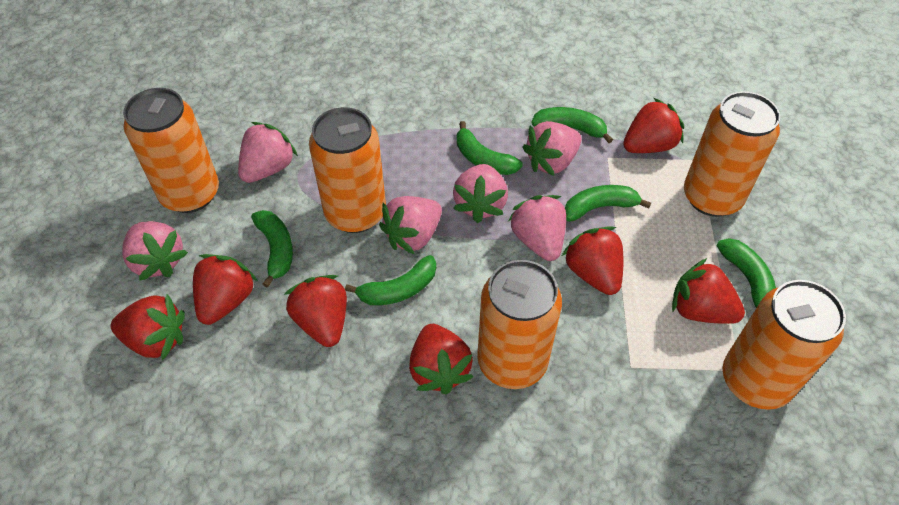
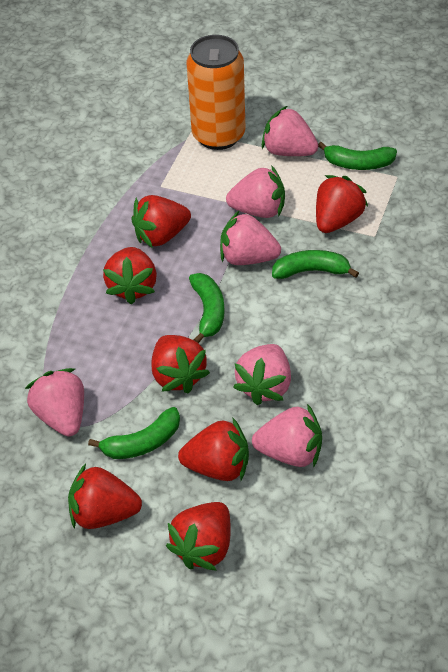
green banana: 6 -> 4
orange can: 5 -> 1

